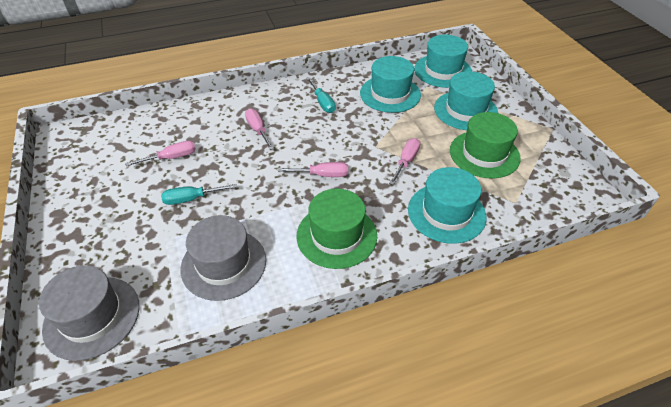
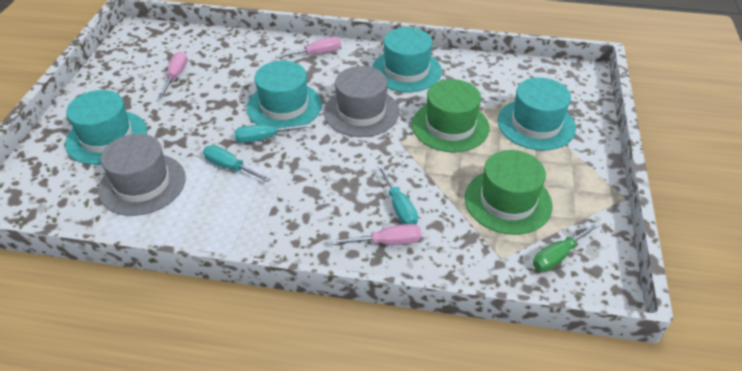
green screwdriver: 0 -> 1
pink screwdriver: 4 -> 3
turquoise screwdriver: 2 -> 3

